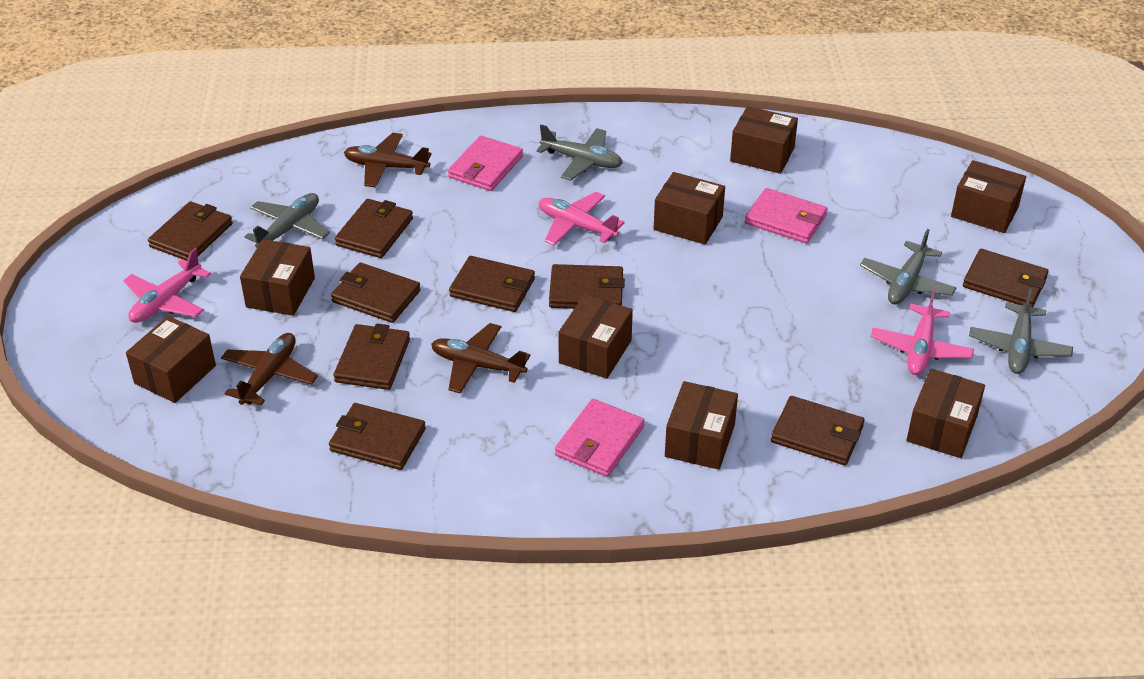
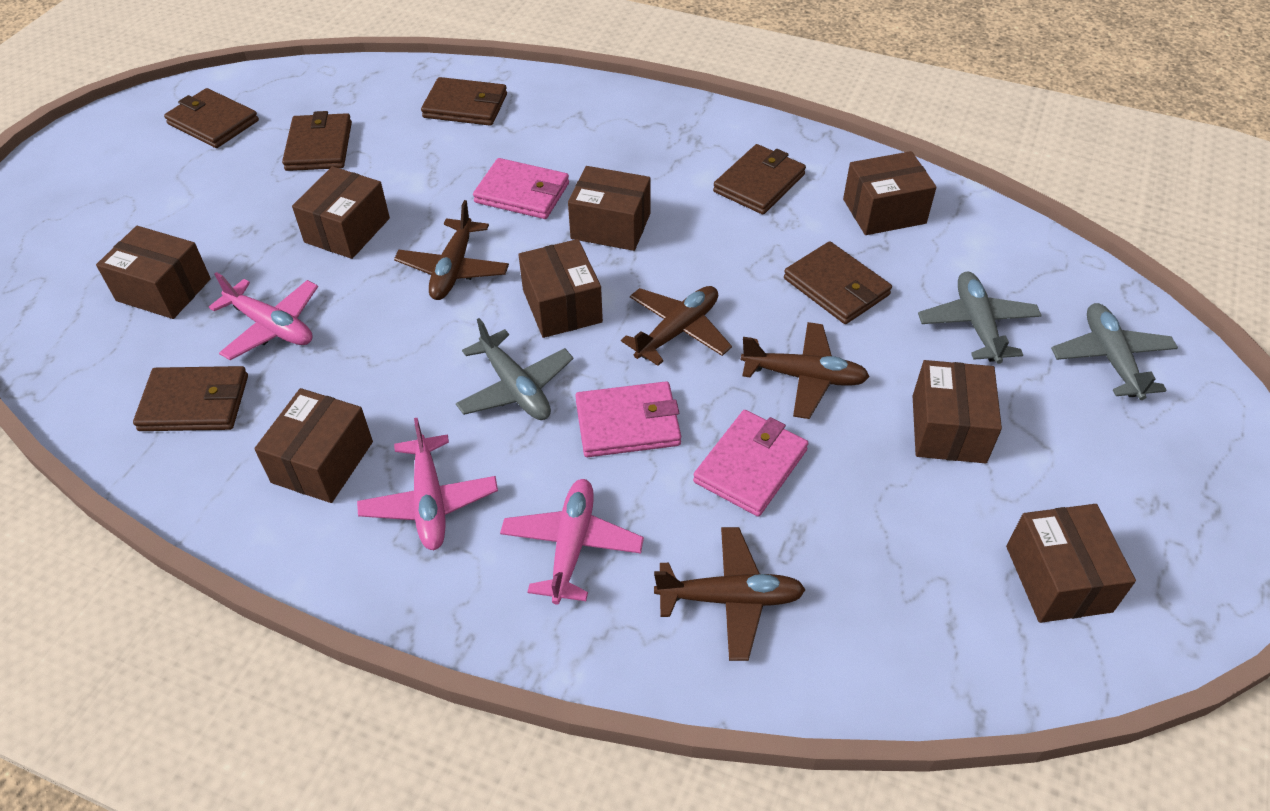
brown plane: 3 -> 4
brown wallet: 9 -> 6
grey plane: 4 -> 3

